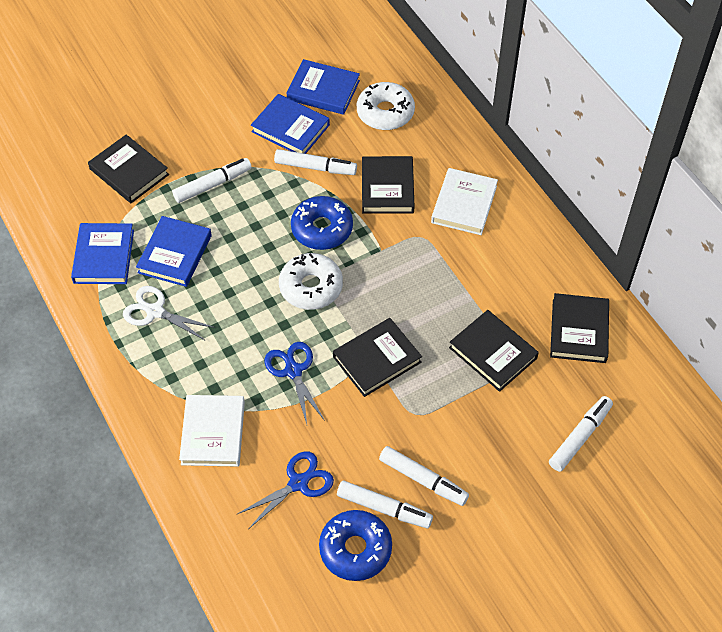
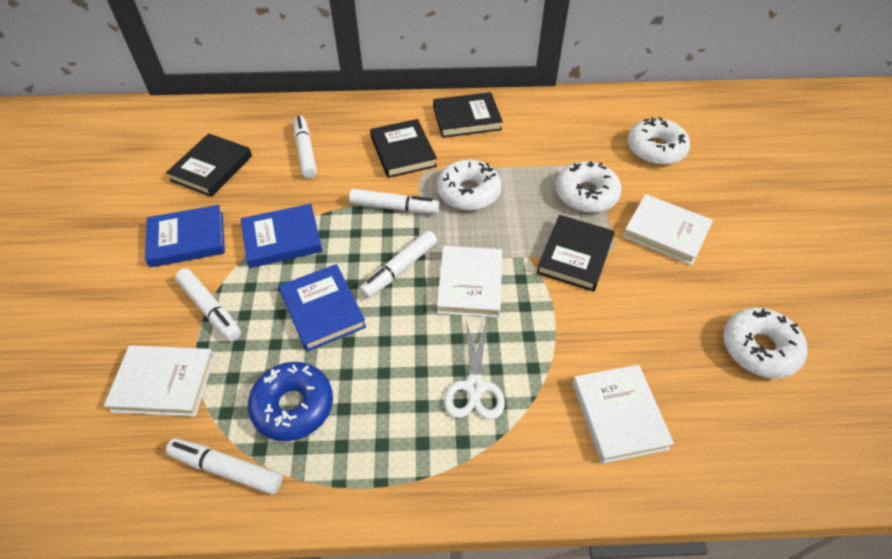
black book: 5 -> 4
blue book: 4 -> 3
blue donut: 2 -> 1
blue scissors: 2 -> 0
white book: 2 -> 4
white donut: 2 -> 4

